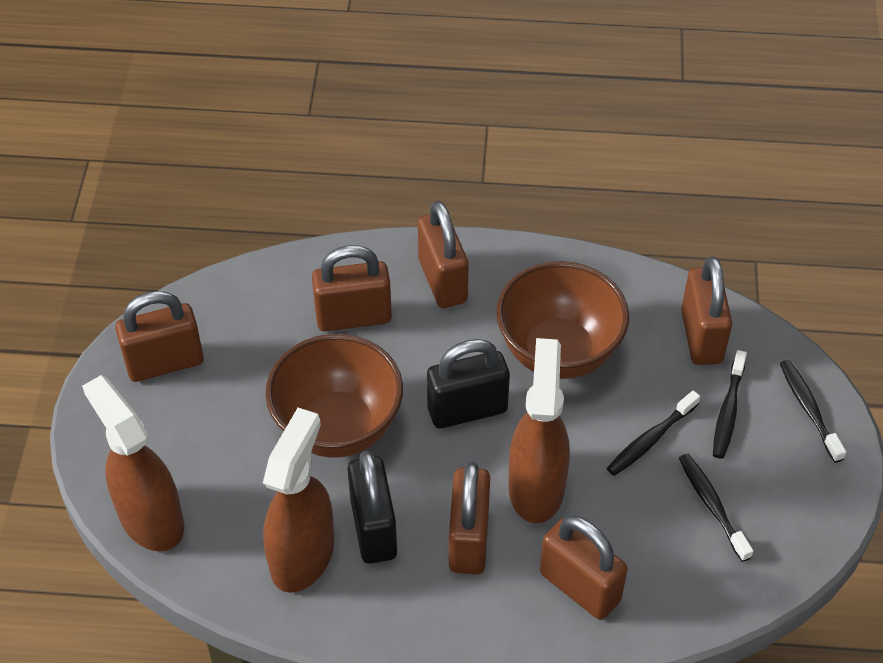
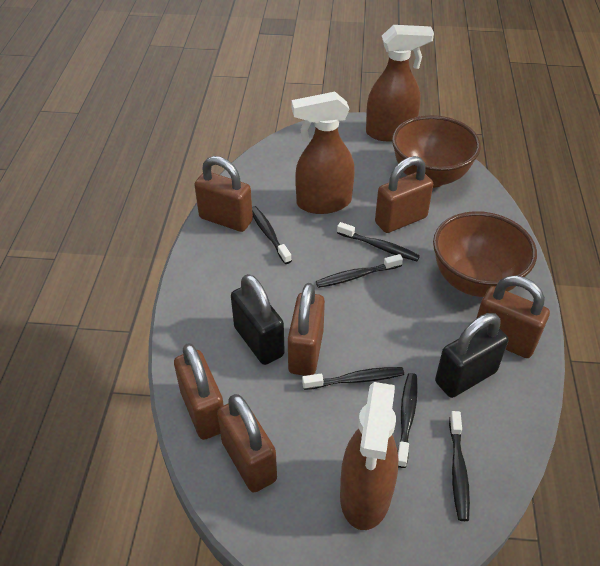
black toothbrush: 4 -> 6

